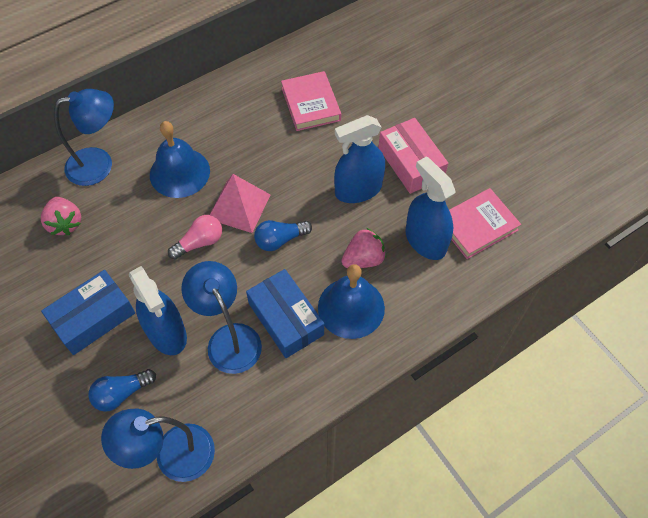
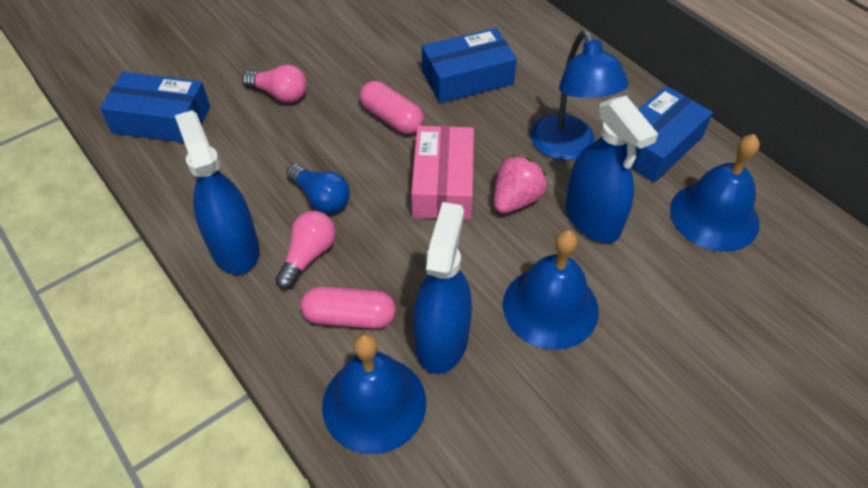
blue bell: 2 -> 3
blue box: 2 -> 3
blue lamp: 3 -> 1
blue light bulb: 2 -> 1
pink book: 2 -> 0
pink capsule: 0 -> 2
pink light bulb: 1 -> 2
pink pyramid: 1 -> 0
pink strawberry: 2 -> 1

